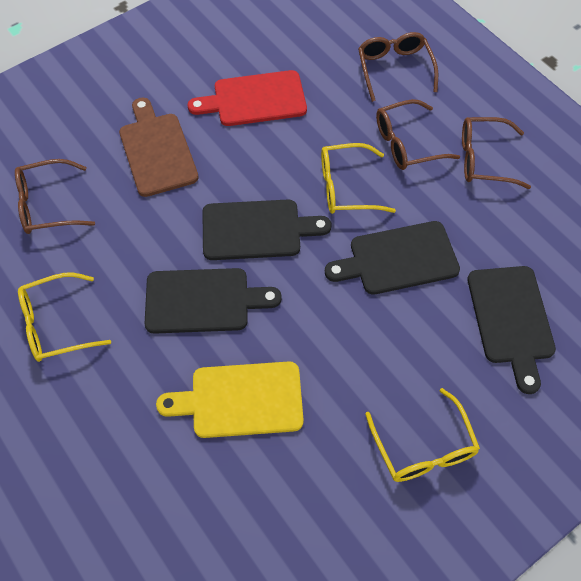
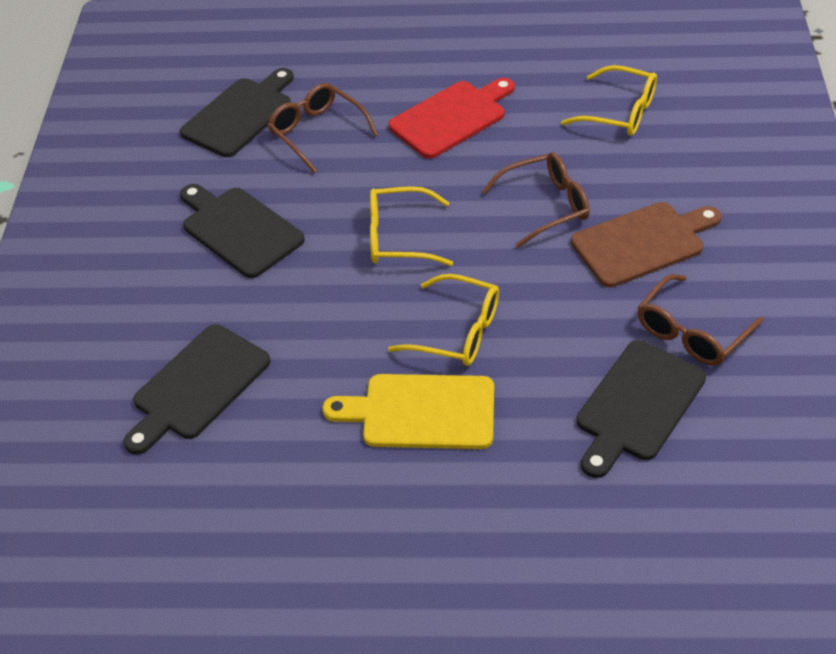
brown glasses: 4 -> 3

